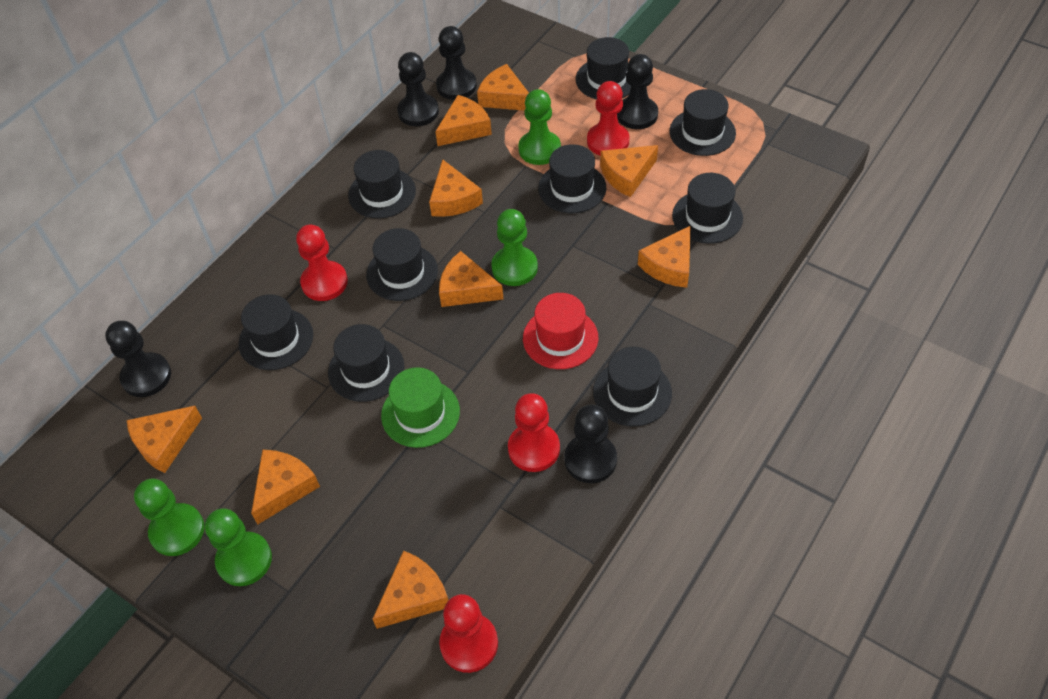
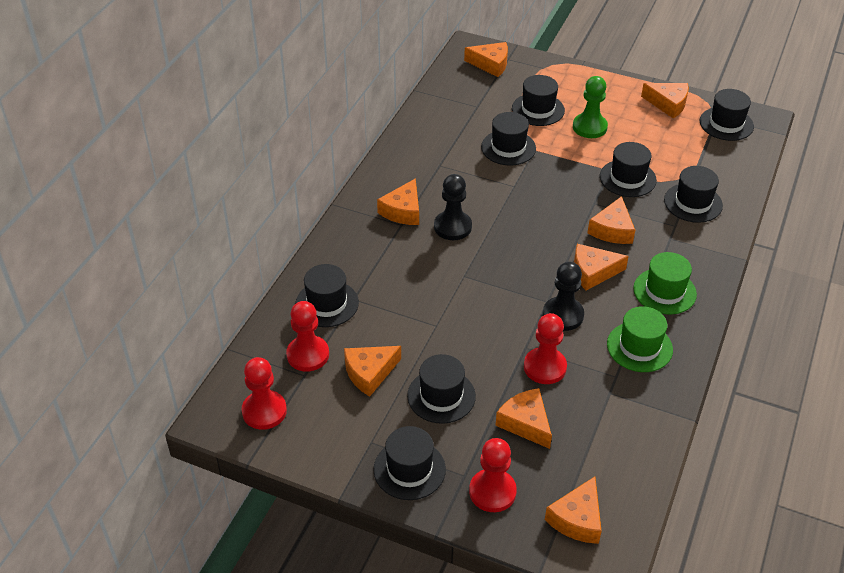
black hat: 9 -> 8
black pawn: 5 -> 2
green hat: 1 -> 2
green pawn: 4 -> 1
orange cheese: 9 -> 8
red hat: 1 -> 0

